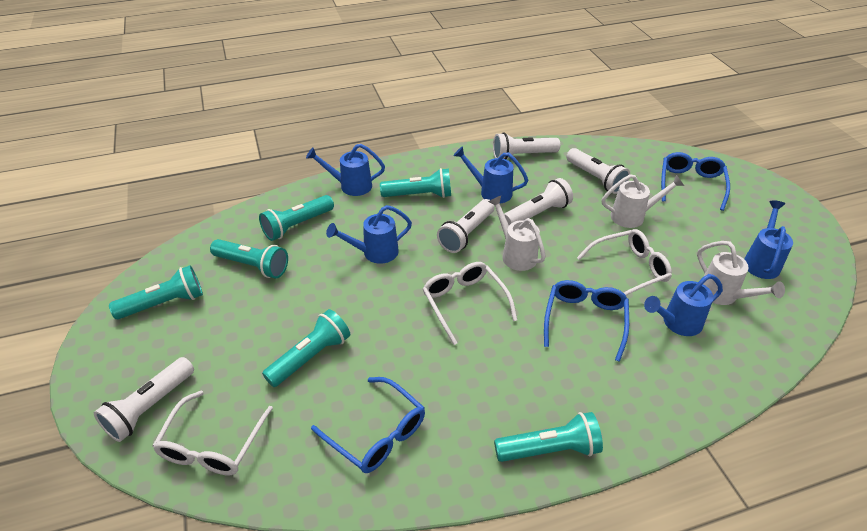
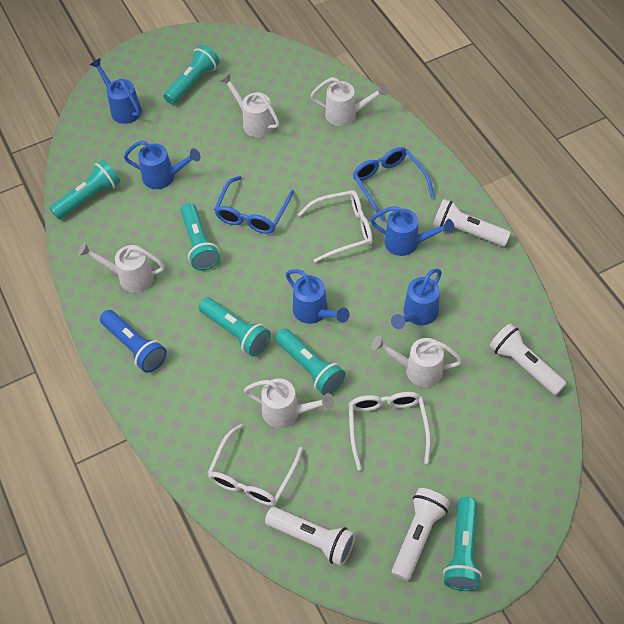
blue flashlight: 0 -> 1
blue glasses: 3 -> 2
white flashlight: 5 -> 4
white watering can: 3 -> 5

